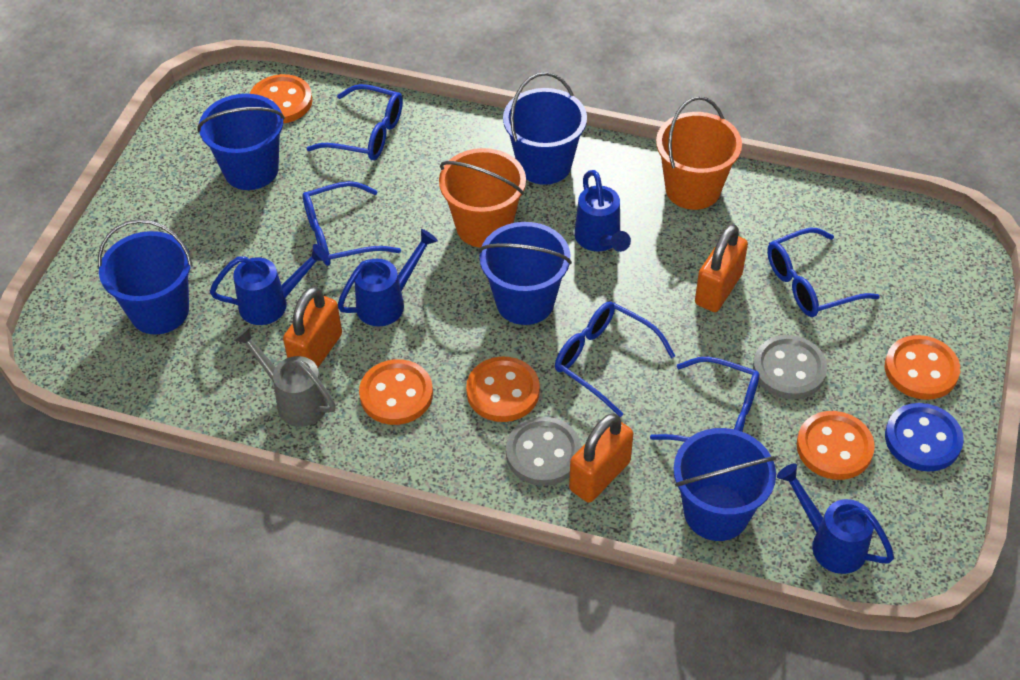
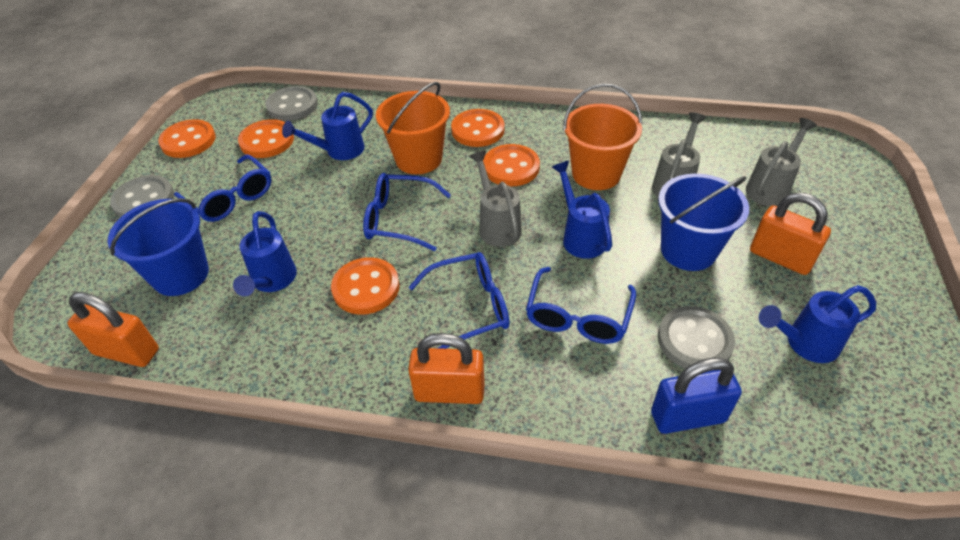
blue bucket: 5 -> 2
blue button: 1 -> 0
blue glasses: 5 -> 4
blue padlock: 0 -> 1
grey button: 2 -> 3
grey watering can: 1 -> 3

